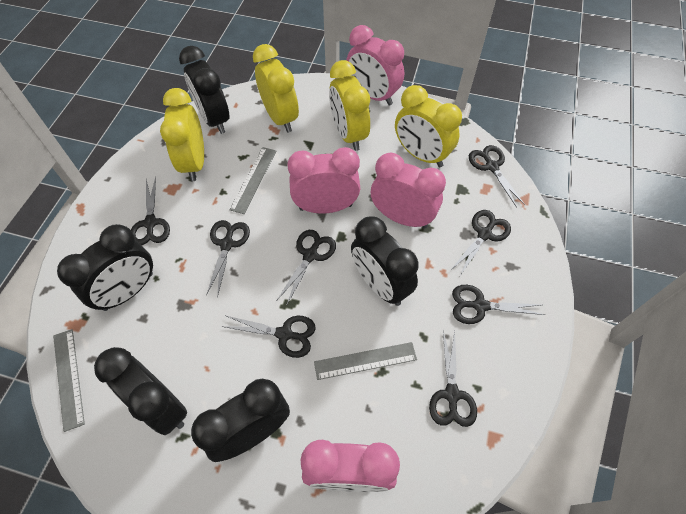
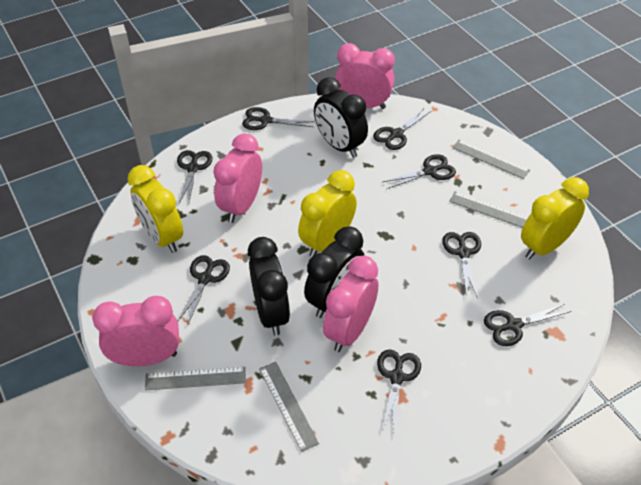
black clock: 5 -> 3
grey ruler: 3 -> 4
yellow clock: 4 -> 3

